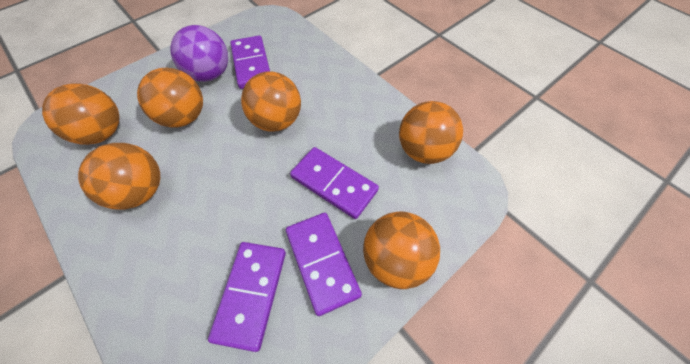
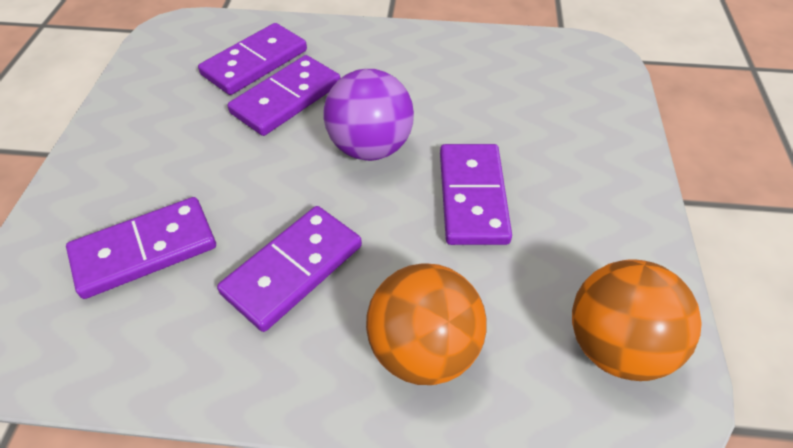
orange ball: 6 -> 2
purple domino: 4 -> 5

